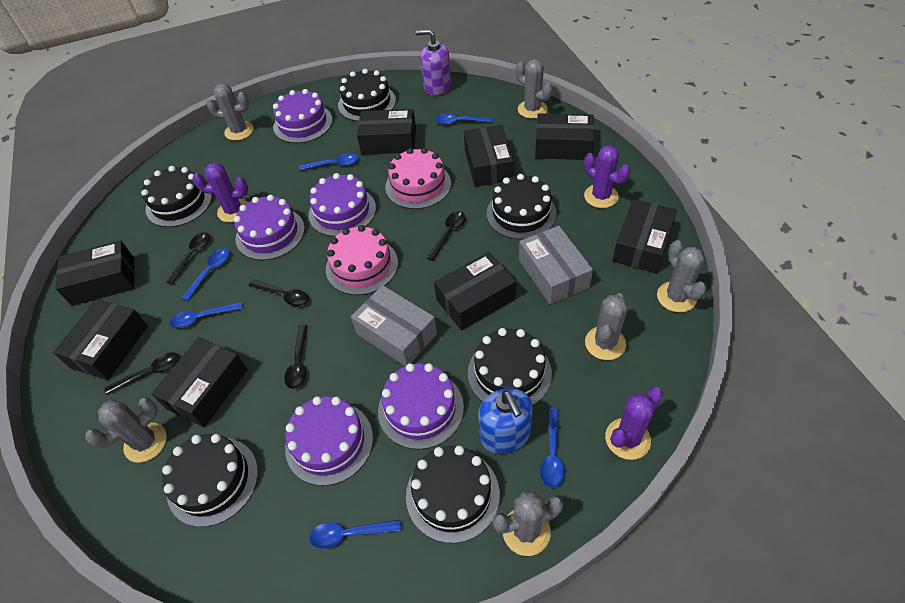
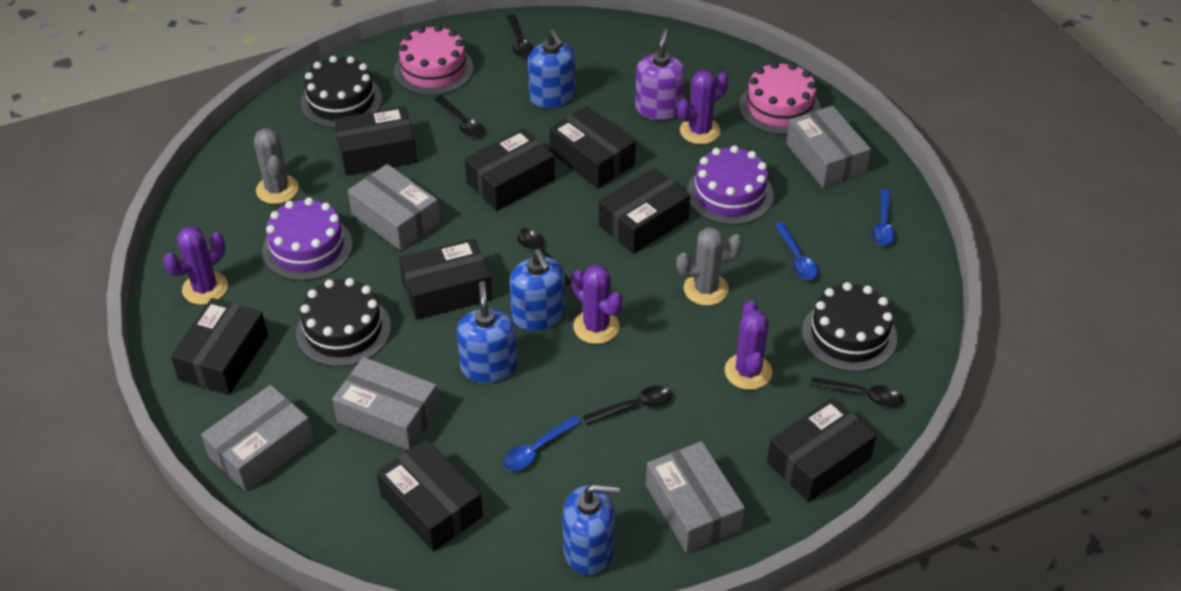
black cake: 6 -> 3
blue soap dispenser: 1 -> 4
blue spoon: 6 -> 3
grey box: 2 -> 5
grey cactus: 6 -> 2
purple cactus: 3 -> 4
purple cake: 5 -> 2

